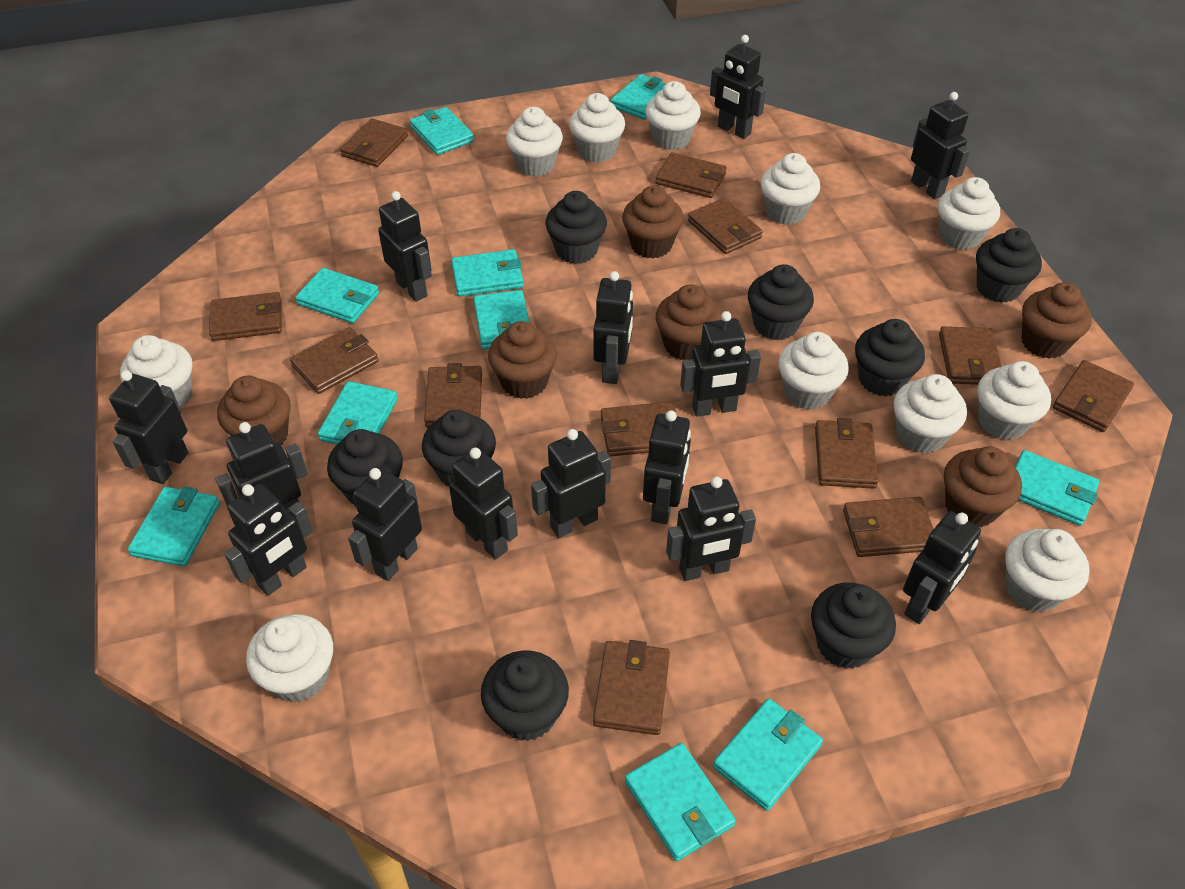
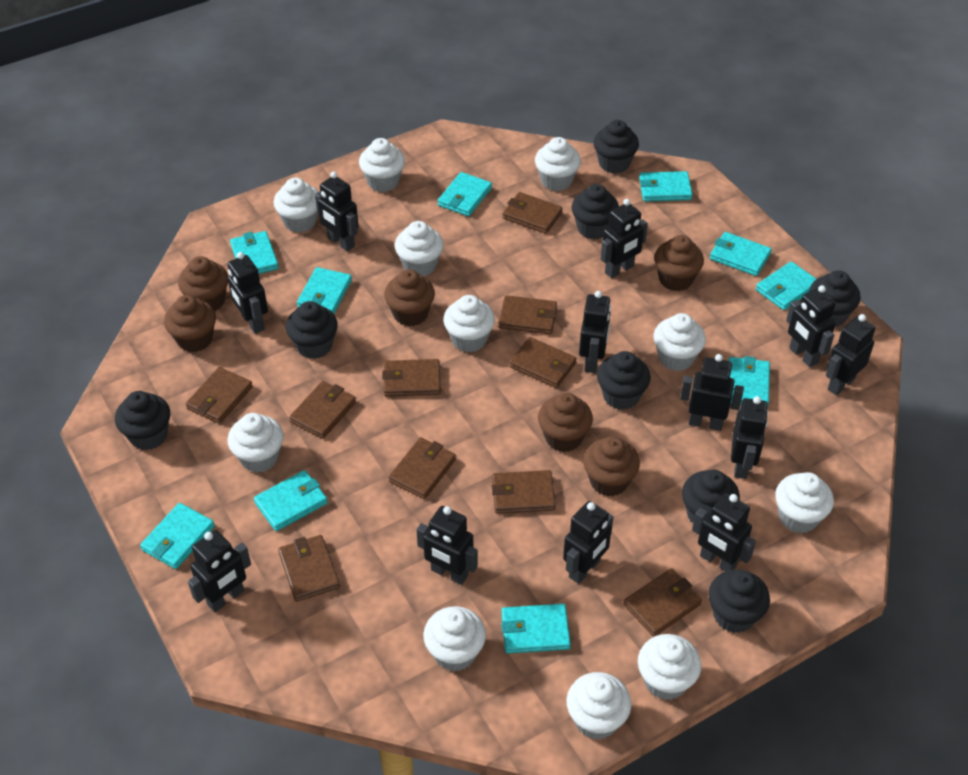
black robot: 14 -> 12
brown wallet: 12 -> 10

